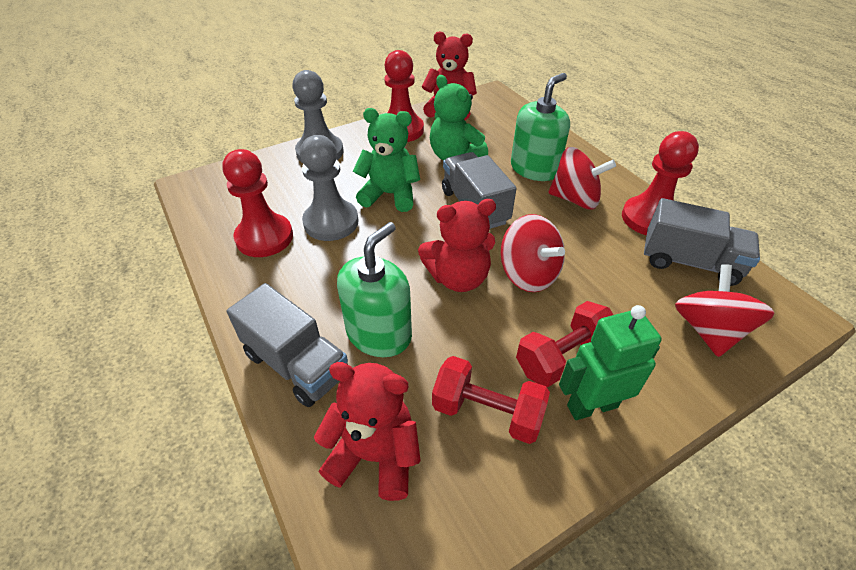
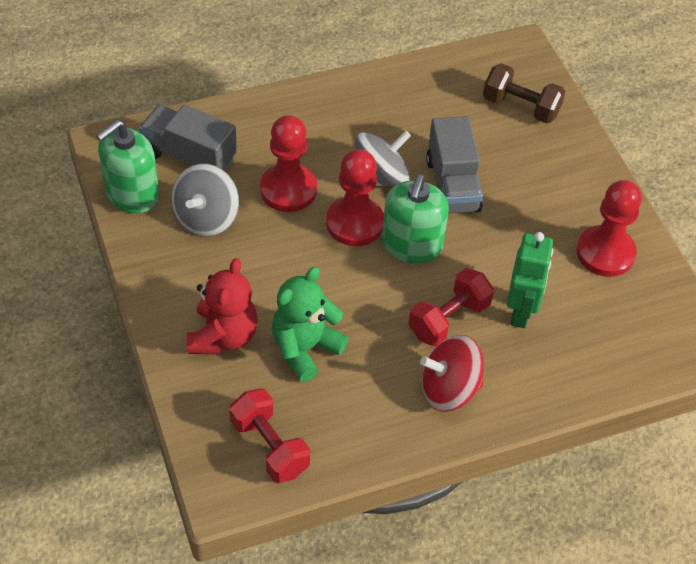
brown dumbbell: 0 -> 1
green teddy bear: 2 -> 1
grey pawn: 2 -> 0
grey spinning top: 0 -> 2
grey truck: 3 -> 2
red spinning top: 3 -> 1
red teddy bear: 3 -> 1

